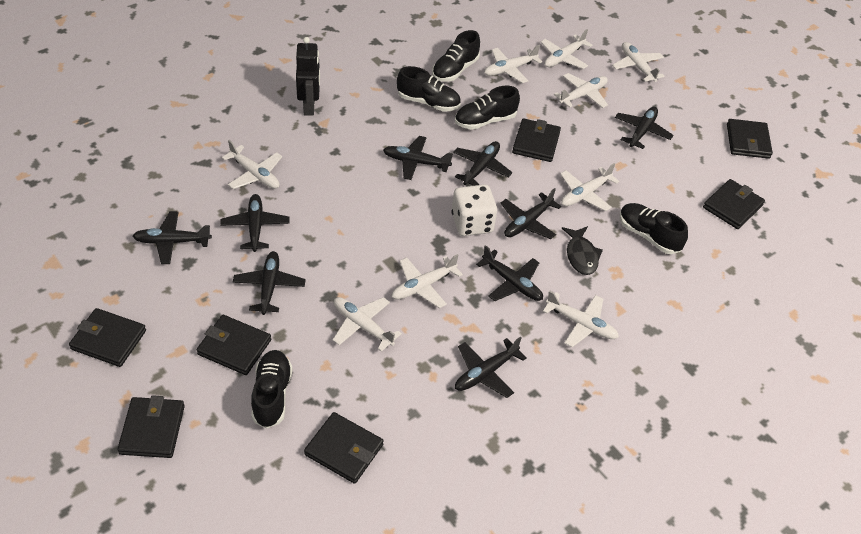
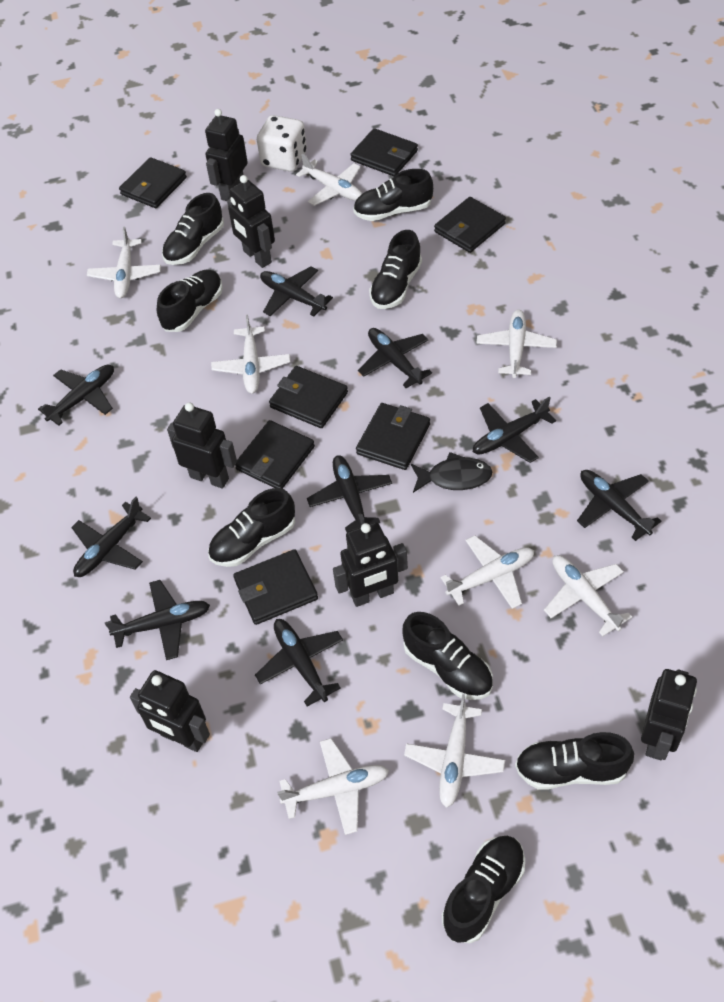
black robot: 1 -> 6
black shoe: 5 -> 8
white plane: 9 -> 8

